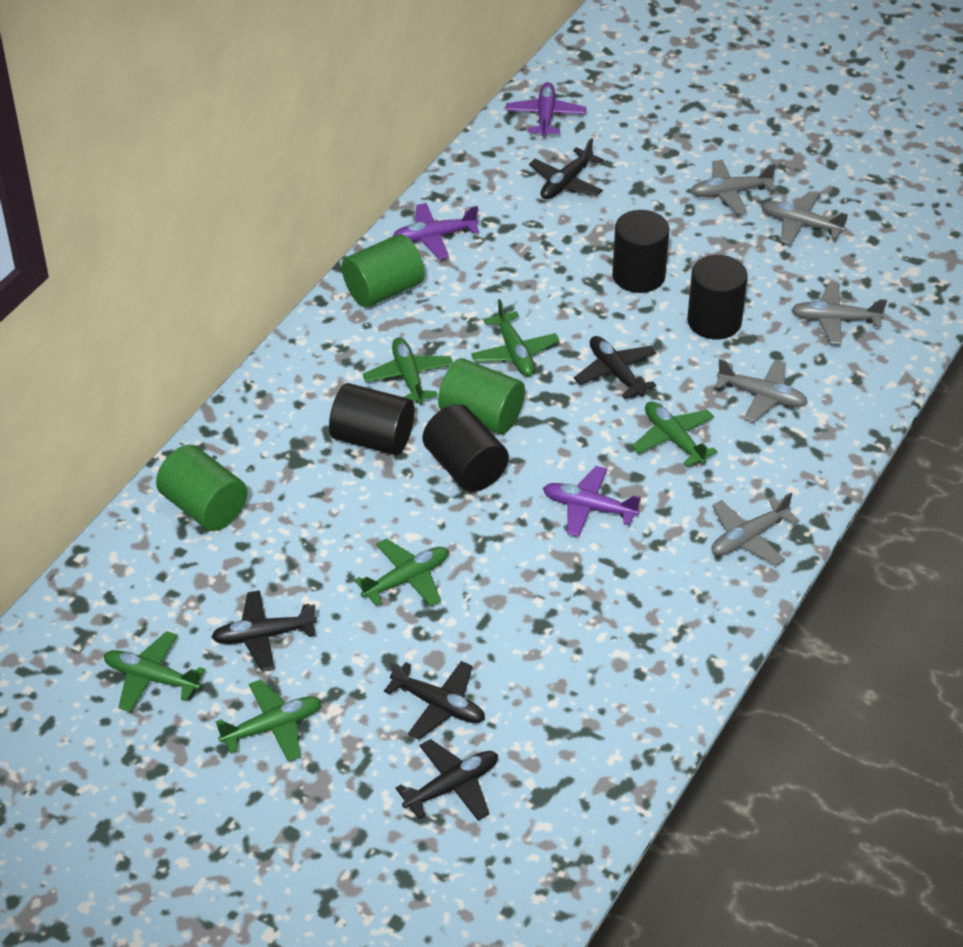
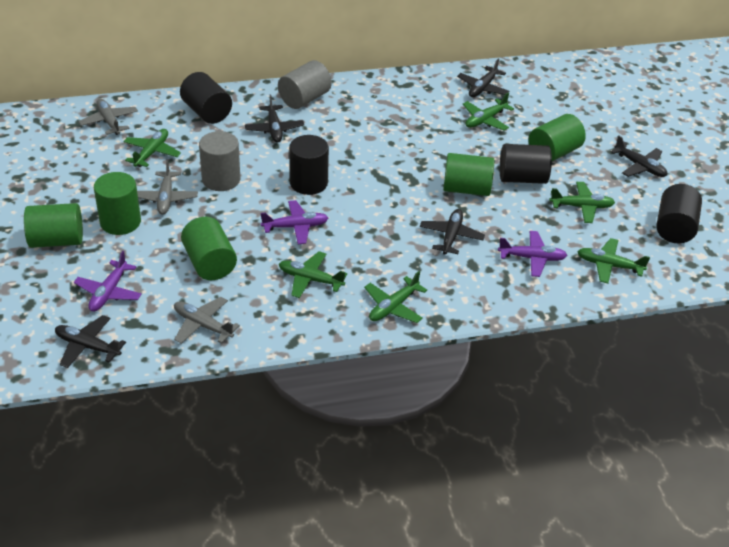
green cylinder: 3 -> 5
grey cylinder: 0 -> 2
grey plane: 5 -> 3

